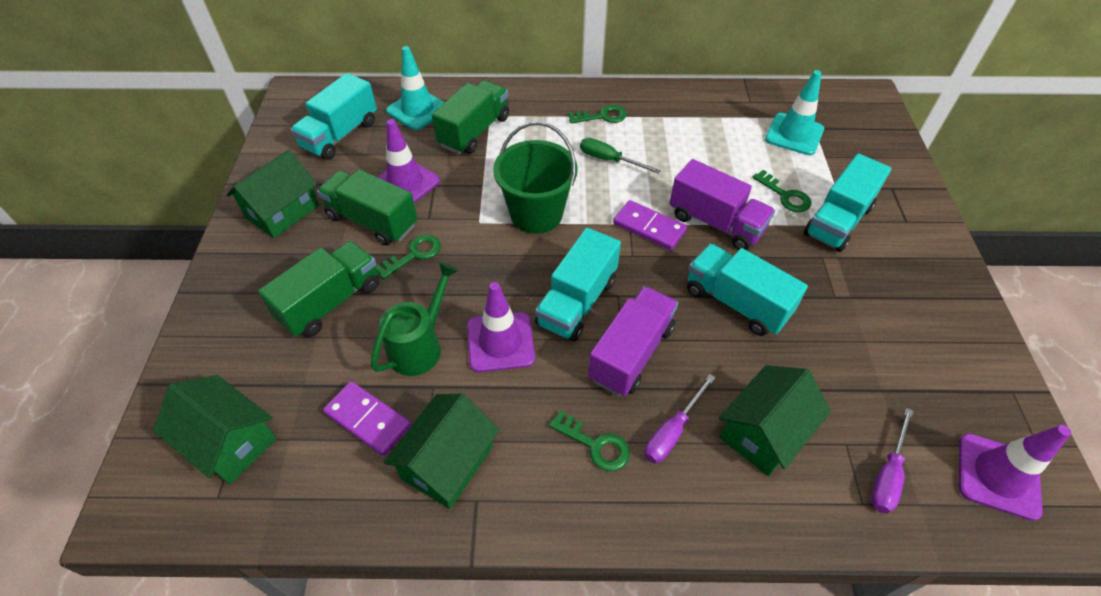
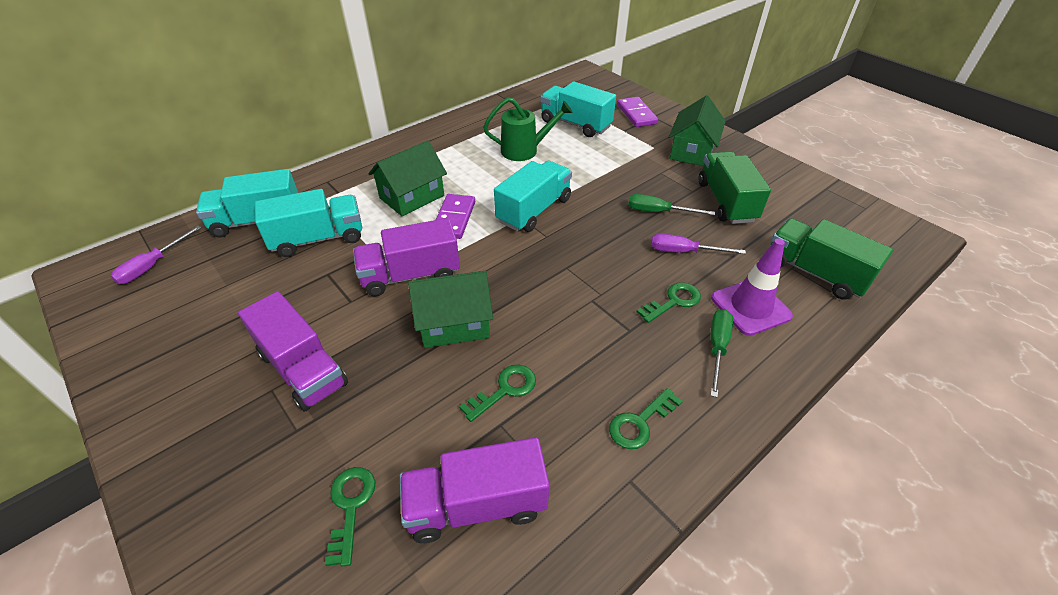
green bucket: 1 -> 0
green house: 4 -> 3
green screwdriver: 1 -> 2
green truck: 3 -> 2
purple traffic cone: 3 -> 1
purple truck: 2 -> 3
turquoise traffic cone: 2 -> 0

